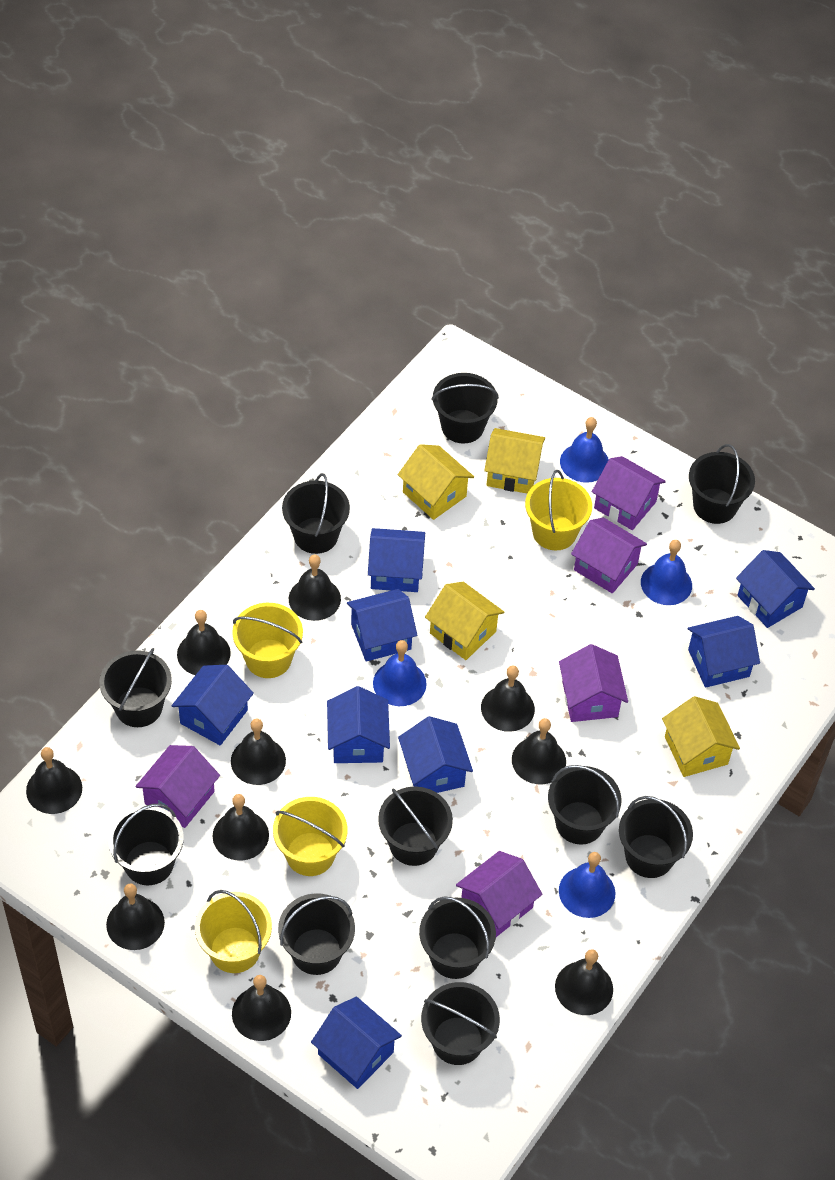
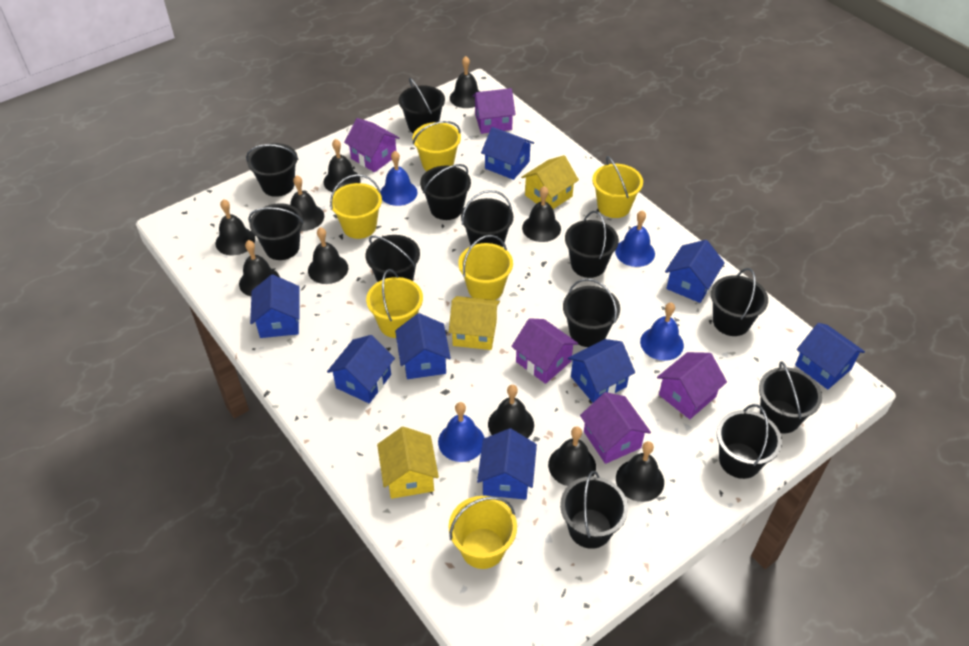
black bucket: 11 -> 12
yellow bucket: 4 -> 6
yellow house: 4 -> 3

